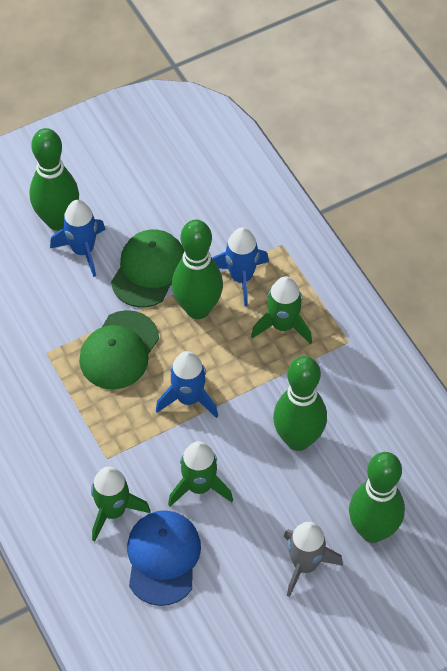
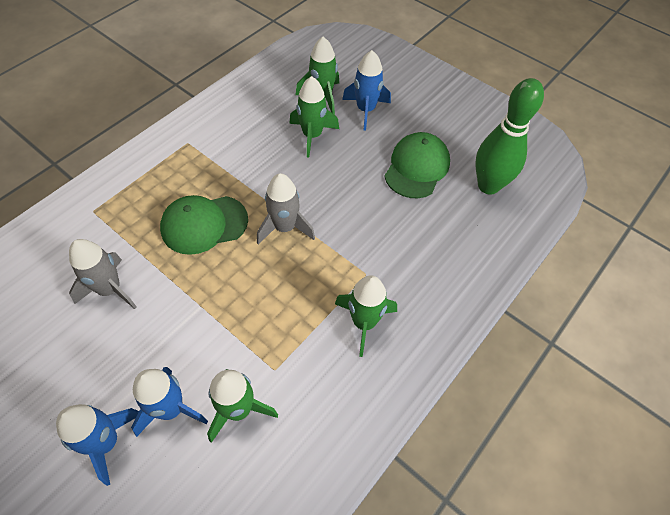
blue cap: 1 -> 0
green bowling pin: 4 -> 1
green rocket: 3 -> 4
grey rocket: 1 -> 2

